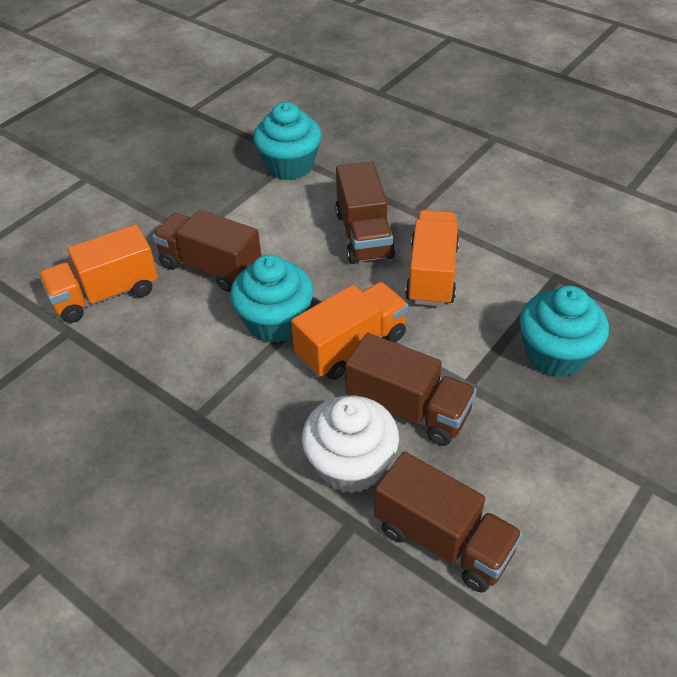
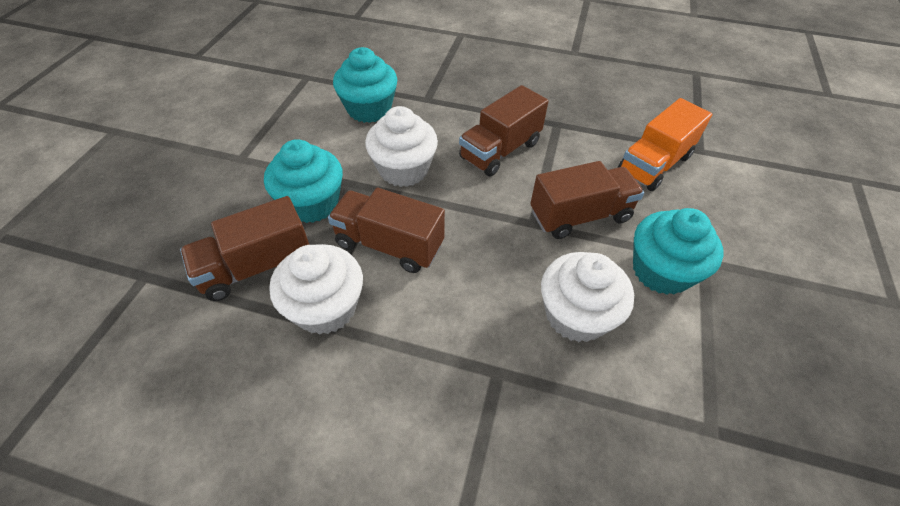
orange truck: 3 -> 1
white cupcake: 1 -> 3

